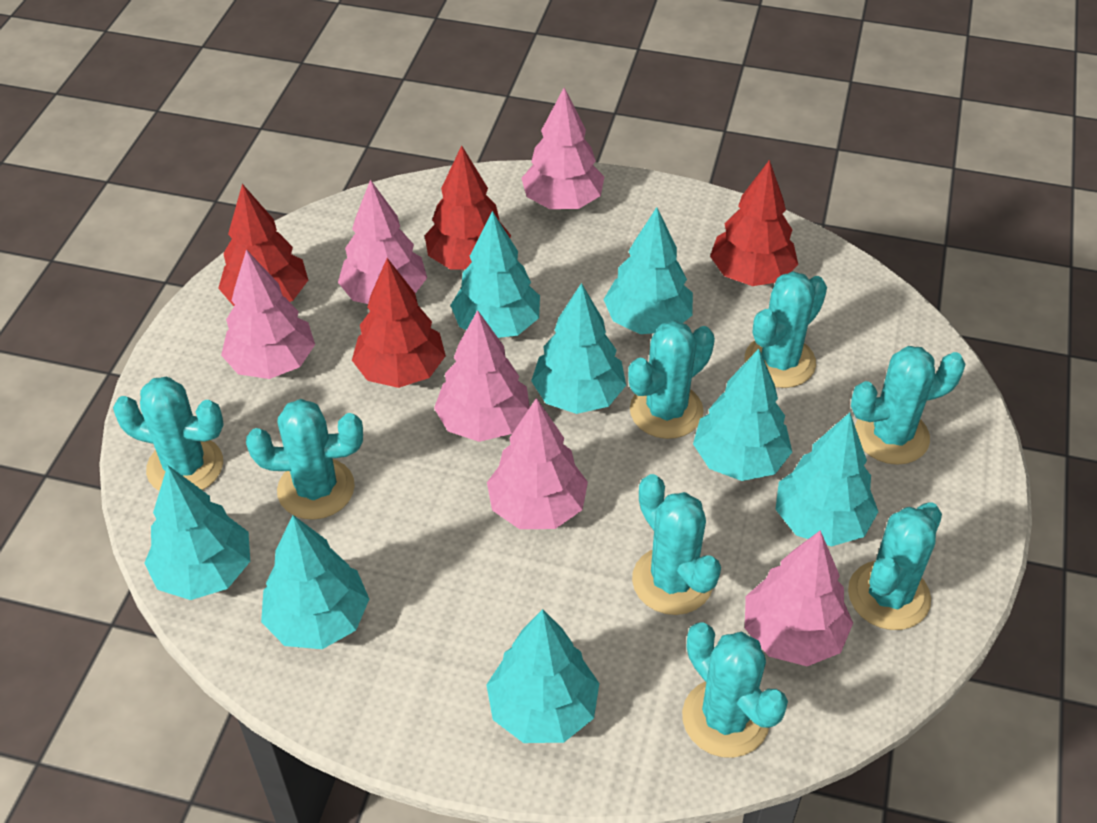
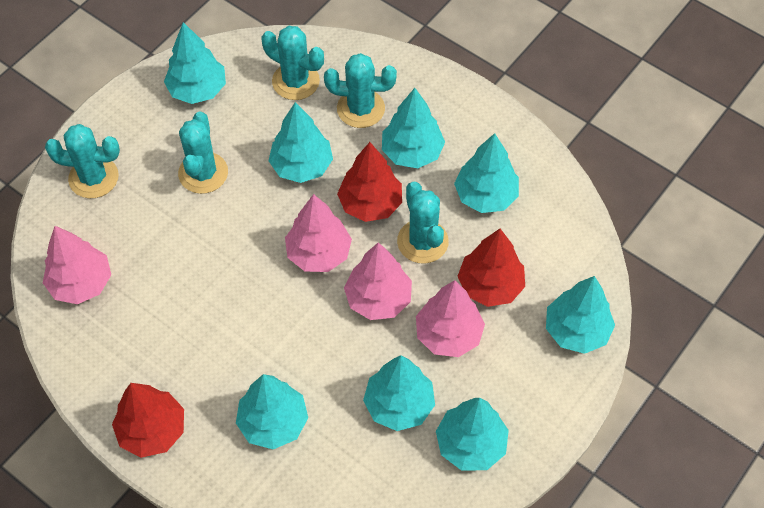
pink tree: 6 -> 4
red tree: 4 -> 3
turquoise cactus: 8 -> 5

